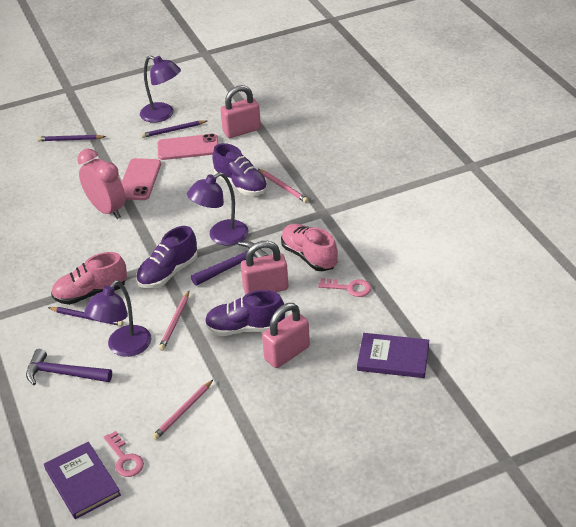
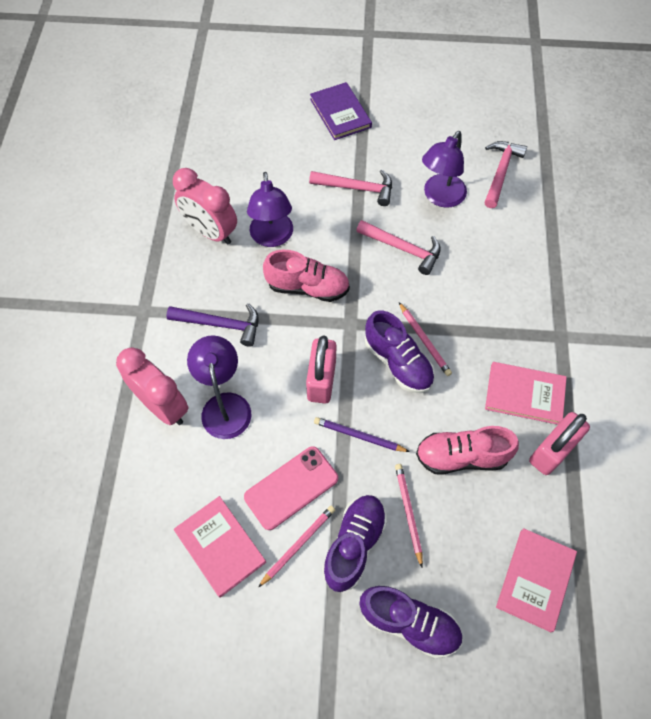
pink book: 0 -> 3
pink clock: 1 -> 2
pink hammer: 0 -> 3
pink key: 2 -> 0
pink padlock: 3 -> 2
pink phone: 2 -> 1
purple book: 2 -> 1
purple hammer: 2 -> 1
purple pencil: 3 -> 1

